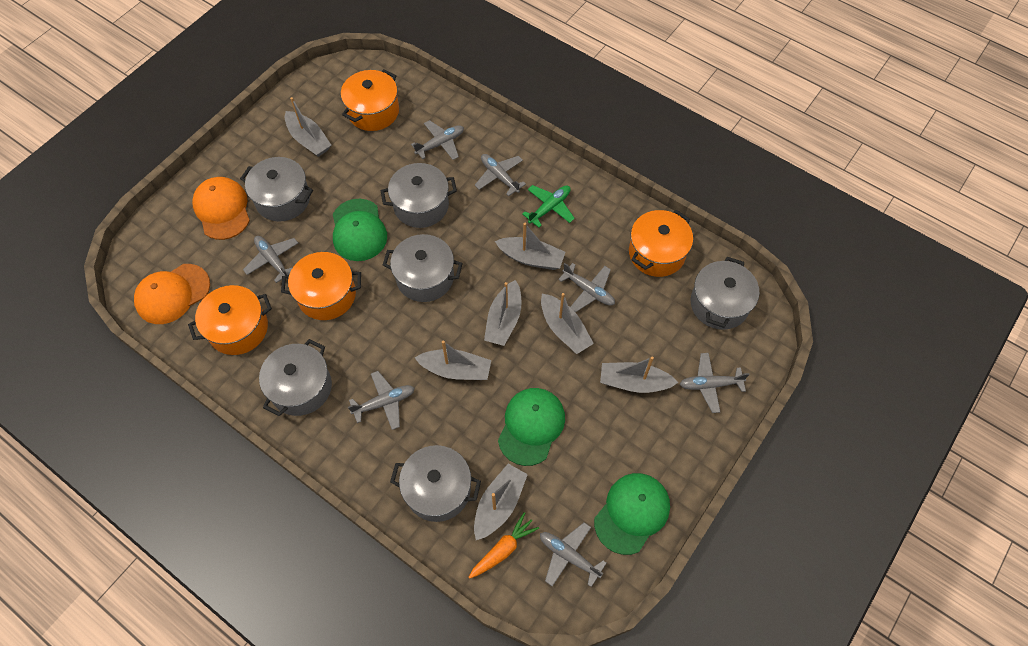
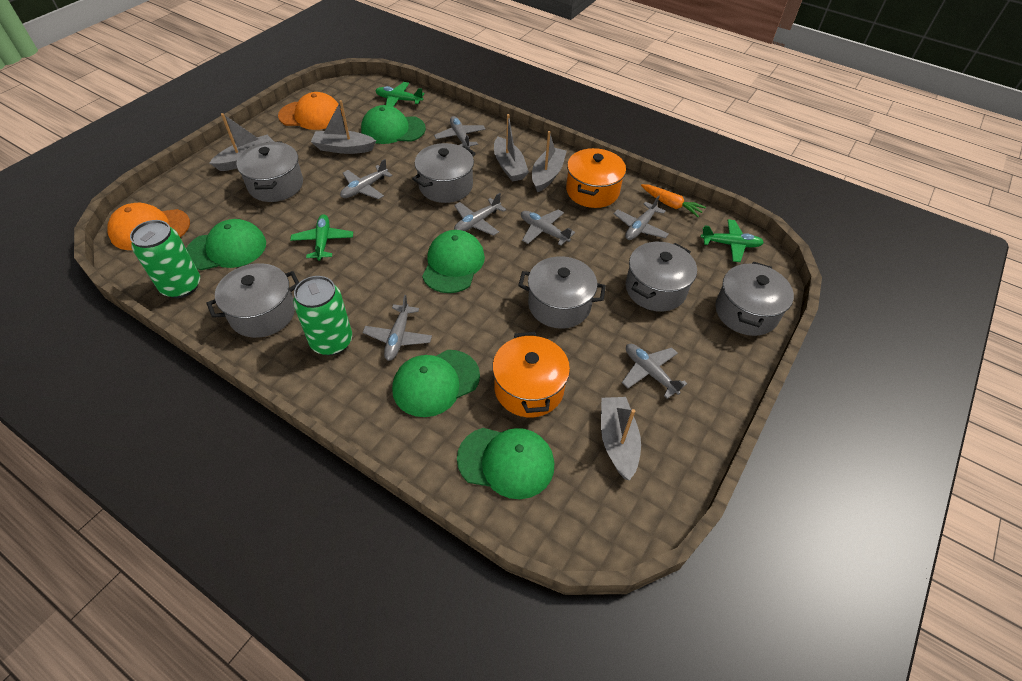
green can: 0 -> 2
green cap: 3 -> 5
green plane: 1 -> 3
grey boat: 7 -> 5
orange pot: 4 -> 2

